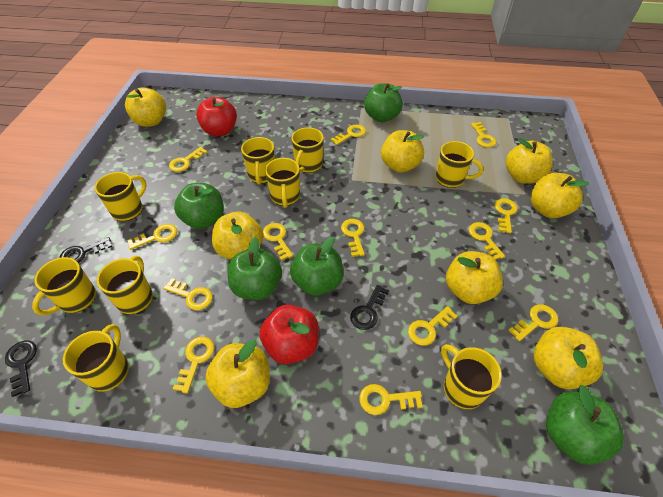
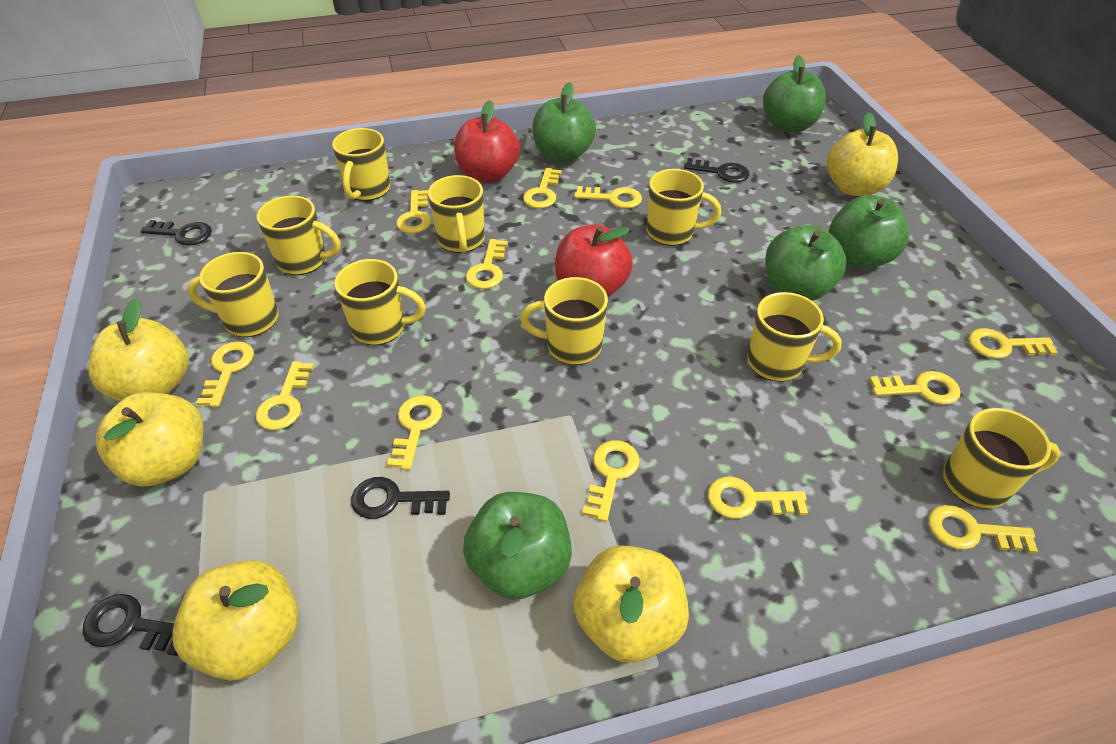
black key: 3 -> 4
yellow apple: 8 -> 5
yellow key: 13 -> 12

